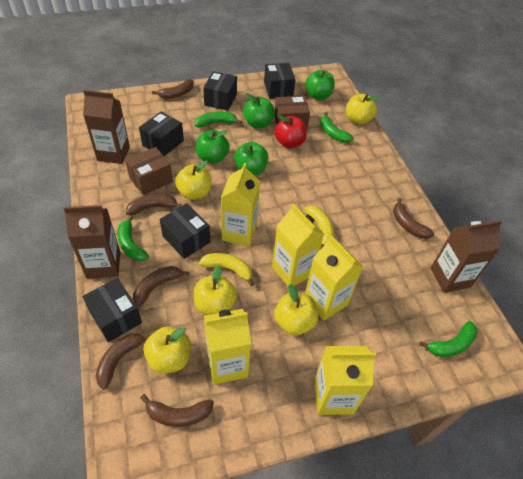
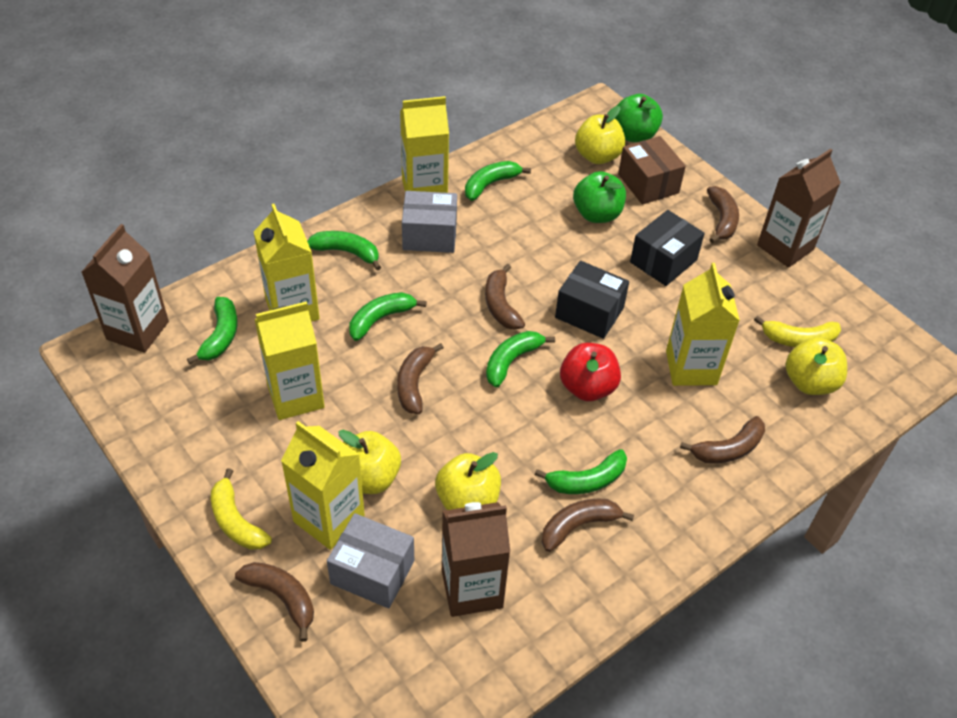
black box: 5 -> 2
brown box: 2 -> 1
green apple: 4 -> 2
green banana: 4 -> 6
grey box: 0 -> 2
yellow apple: 5 -> 4

